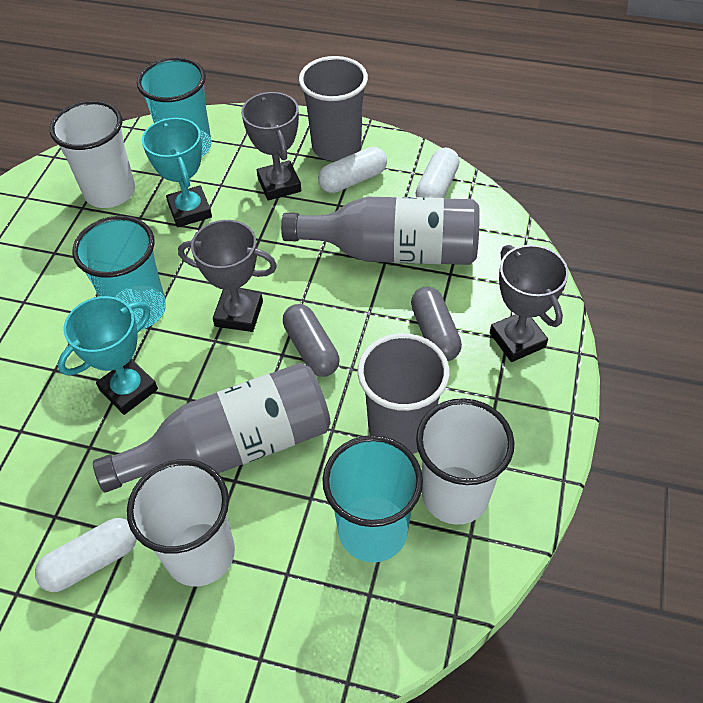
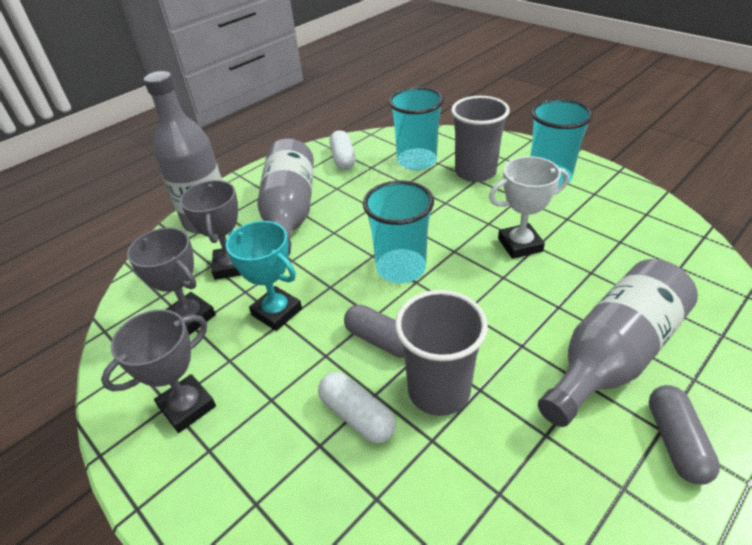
grey bottle: 2 -> 3
turquoise trophy: 2 -> 1
white capsule: 3 -> 2
white cup: 3 -> 0
white trophy: 0 -> 1

